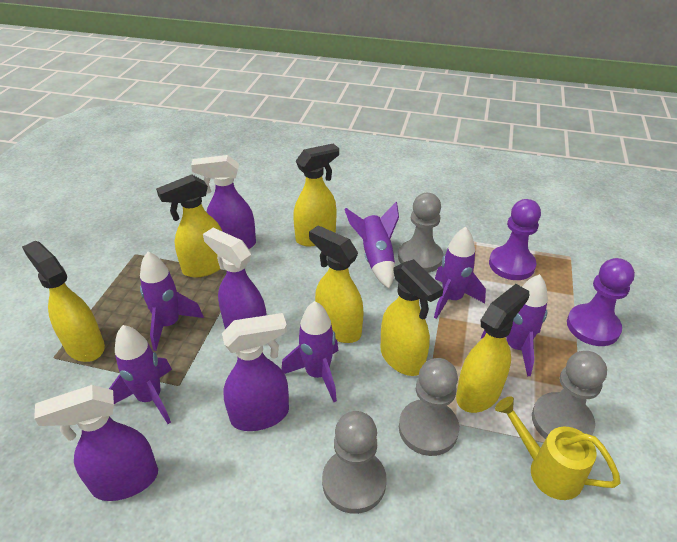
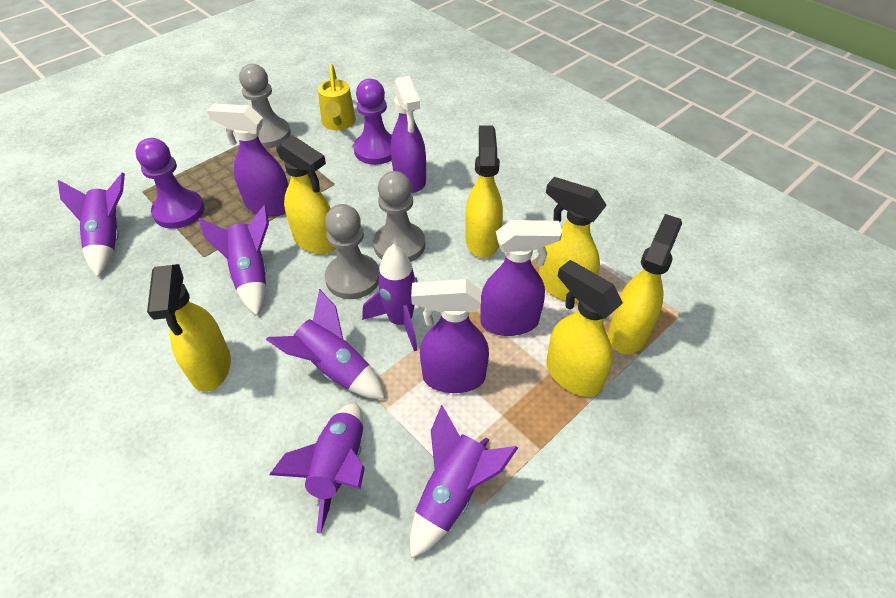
grey pawn: 4 -> 3

